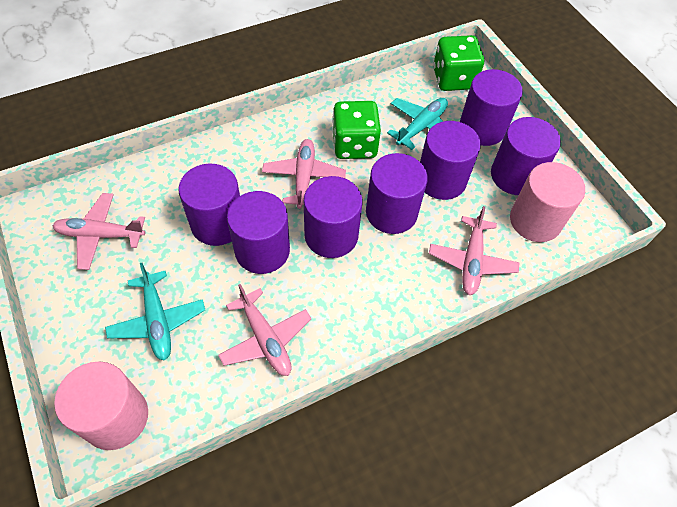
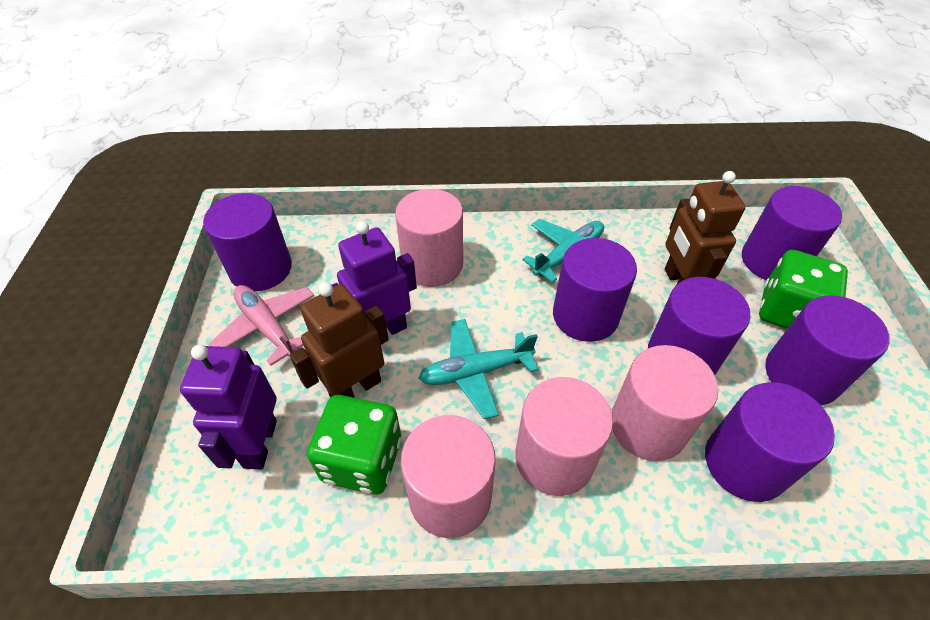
brown robot: 0 -> 2
pink cylinder: 2 -> 4
pink plane: 4 -> 1
purple cylinder: 7 -> 6
purple robot: 0 -> 2

